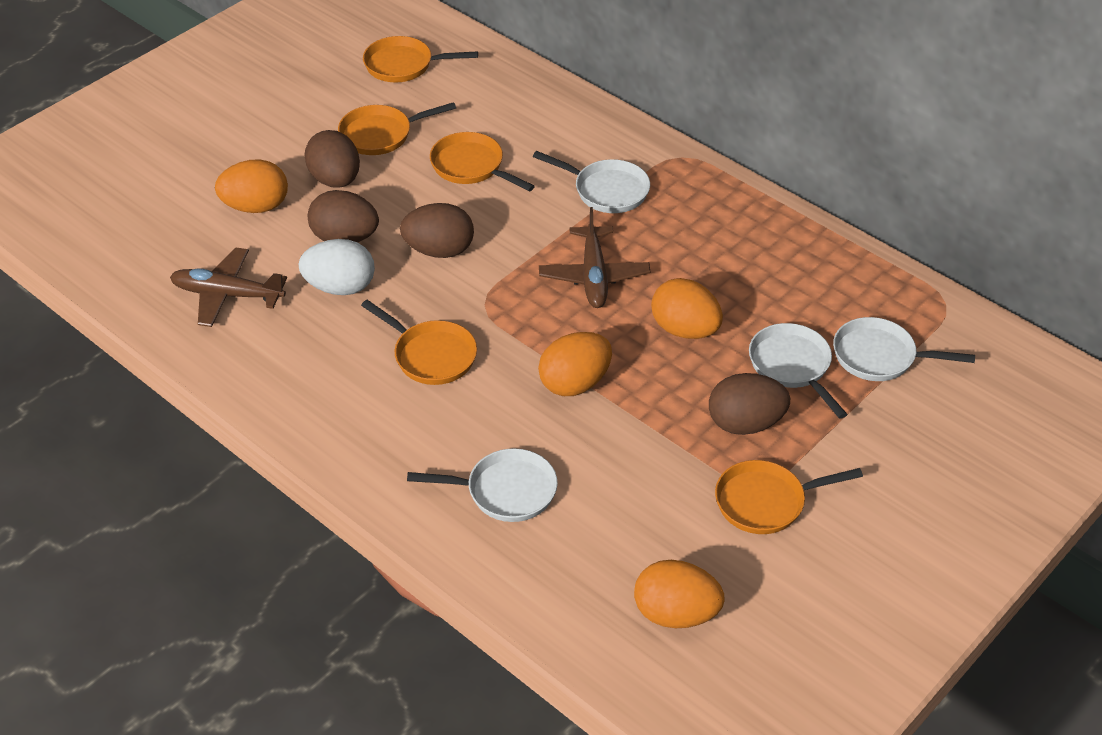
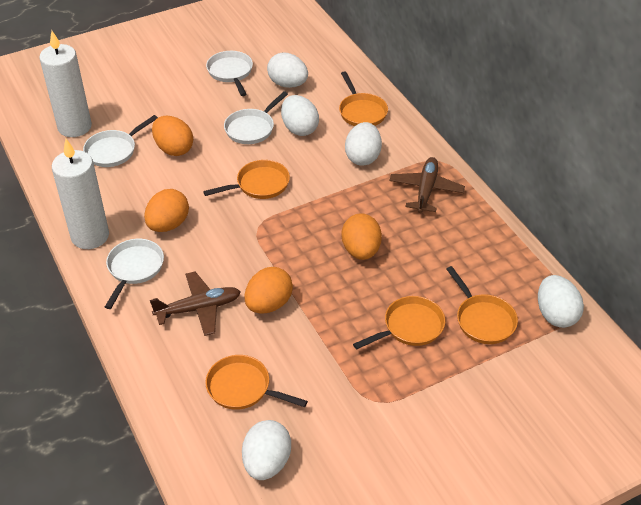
brown egg: 4 -> 0
white candle: 0 -> 2
white egg: 1 -> 5

